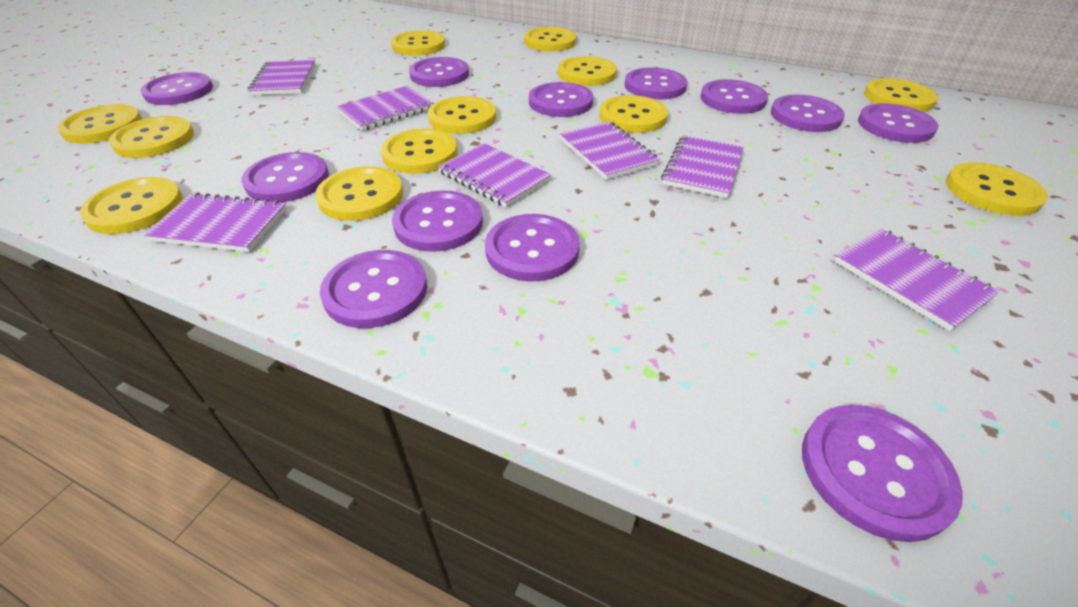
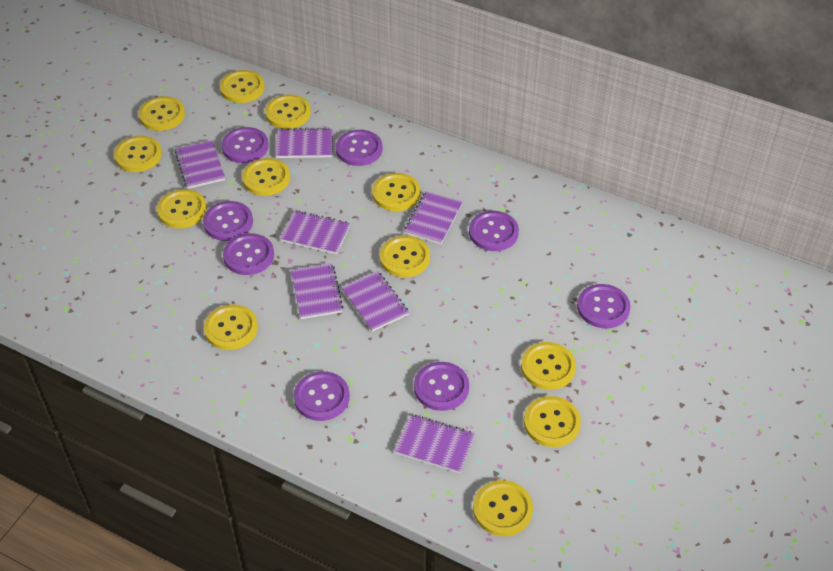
purple button: 12 -> 8

